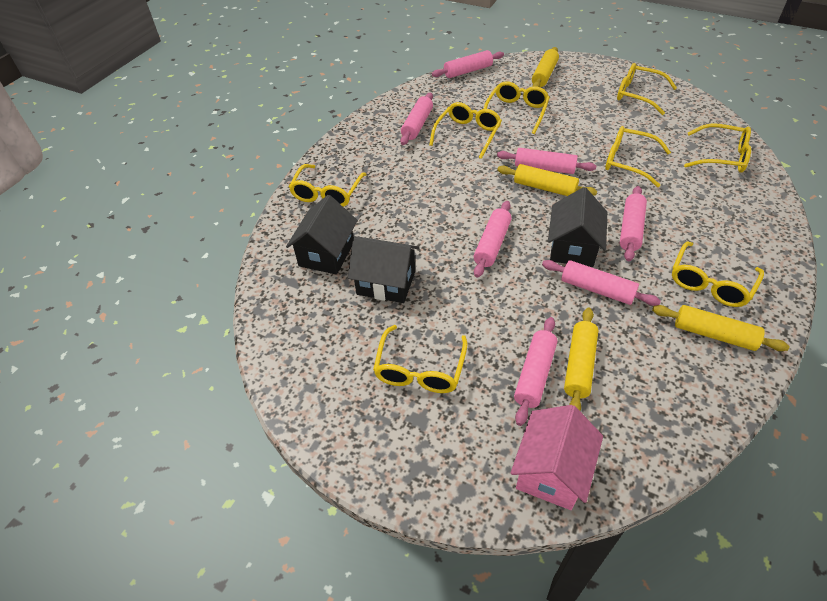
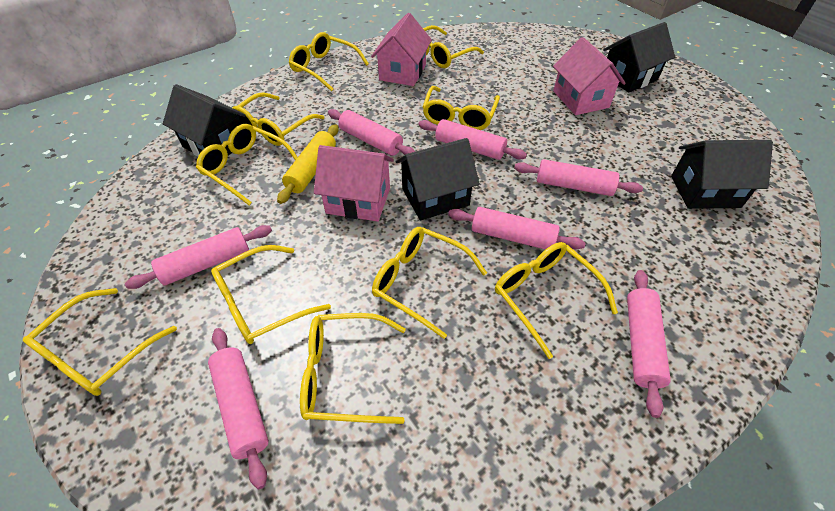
black house: 3 -> 4
pink house: 1 -> 3
yellow glasses: 8 -> 10
yellow rolling pin: 4 -> 1

